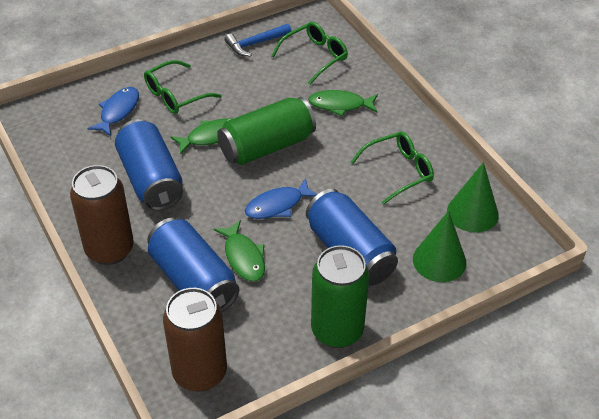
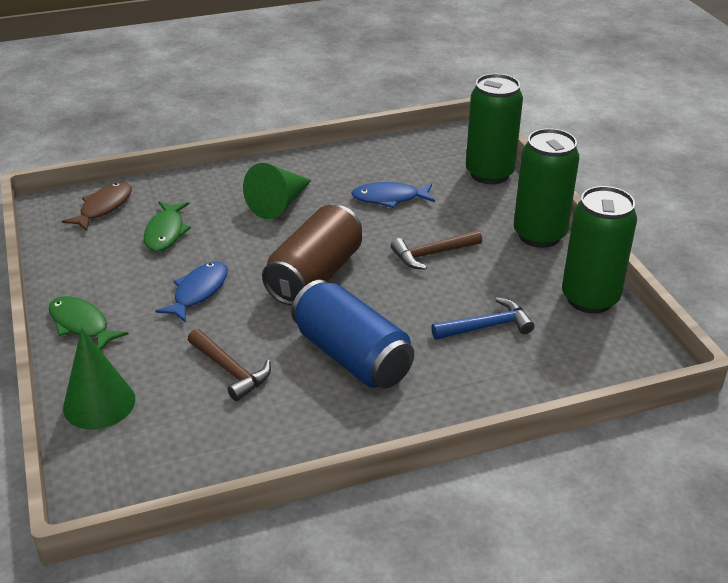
blue can: 3 -> 1
brown can: 2 -> 1
brown fish: 0 -> 1
brown hammer: 0 -> 2
green can: 2 -> 3
green fish: 3 -> 2
green glasses: 3 -> 0

